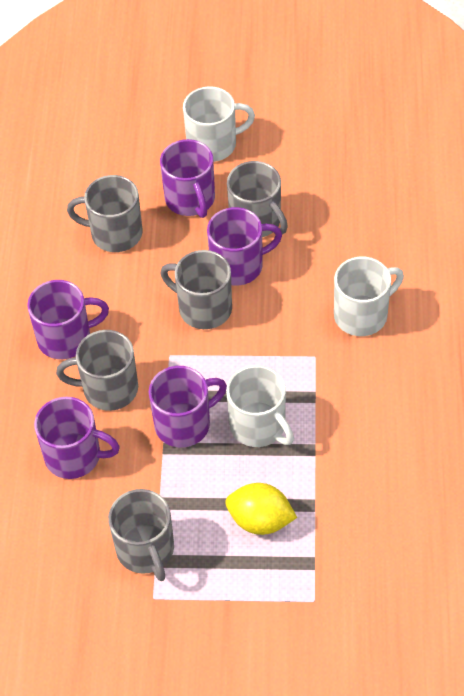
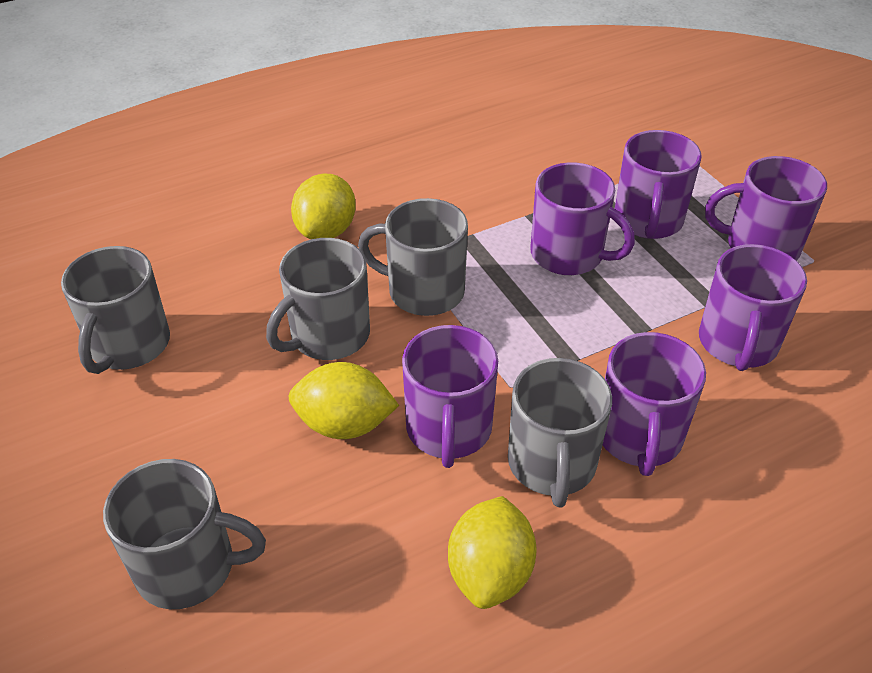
purple mug: 5 -> 6
white mug: 3 -> 0
yellow lemon: 1 -> 3

